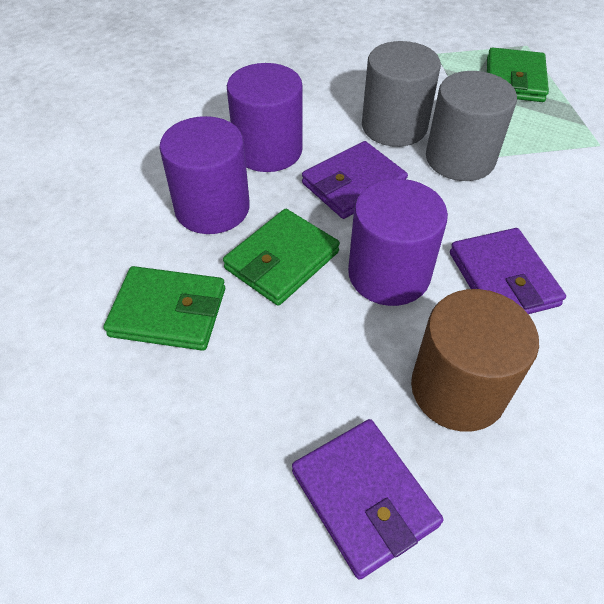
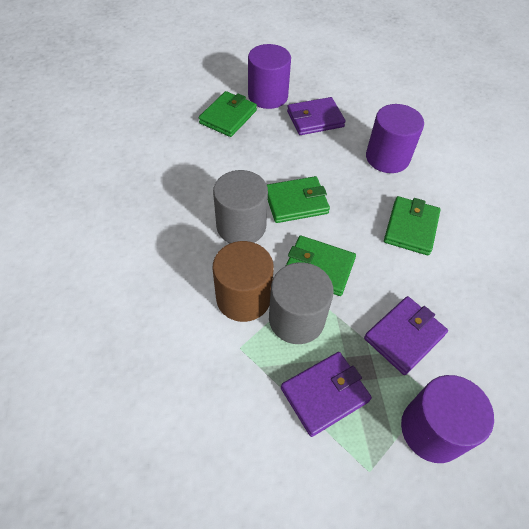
green wallet: 3 -> 4

